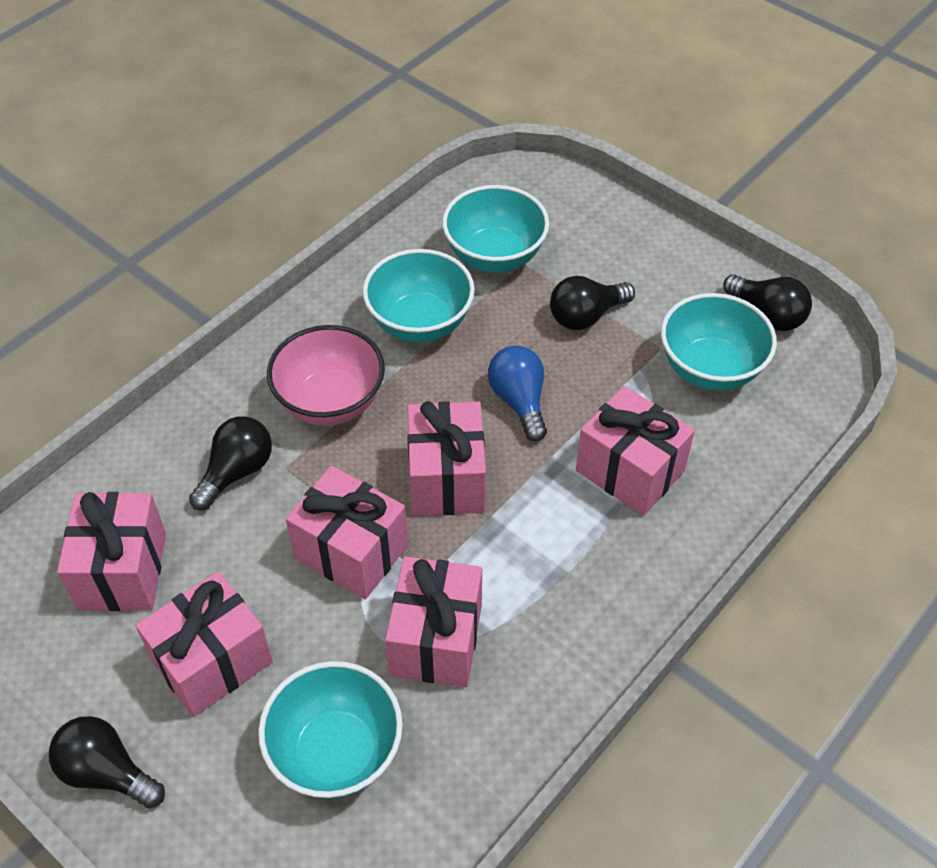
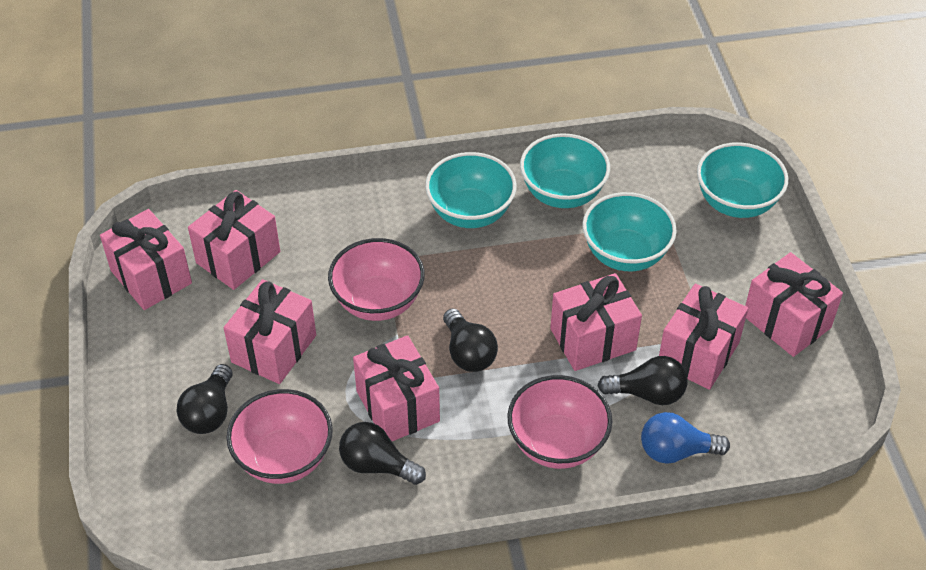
pink bowl: 1 -> 3
pink gift: 6 -> 7

